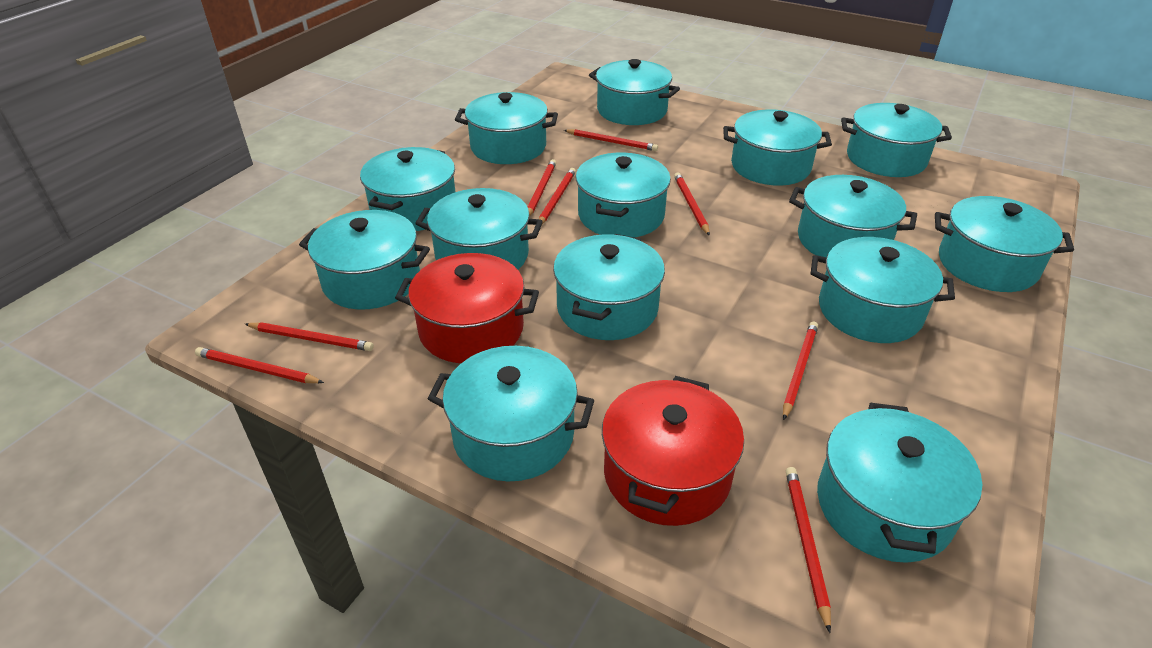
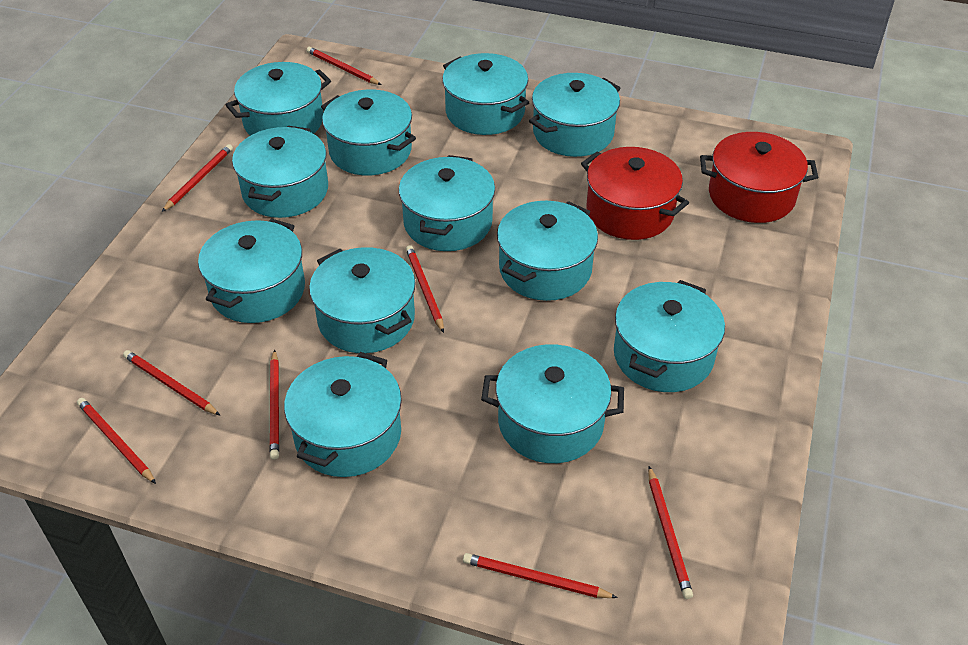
turquoise pot: 14 -> 12

